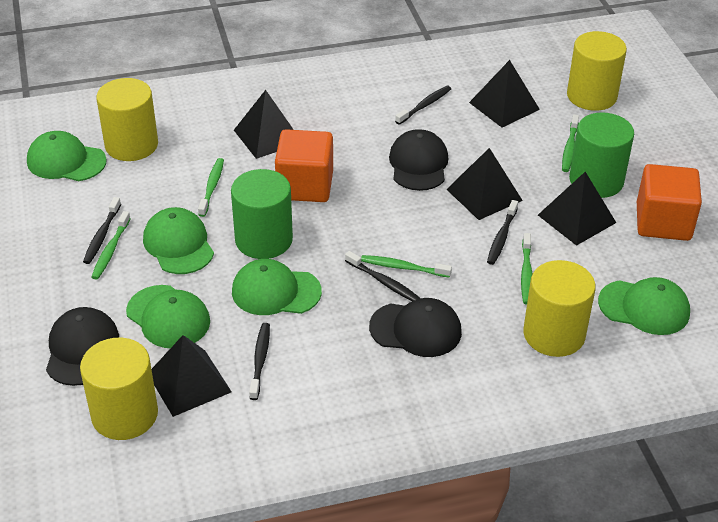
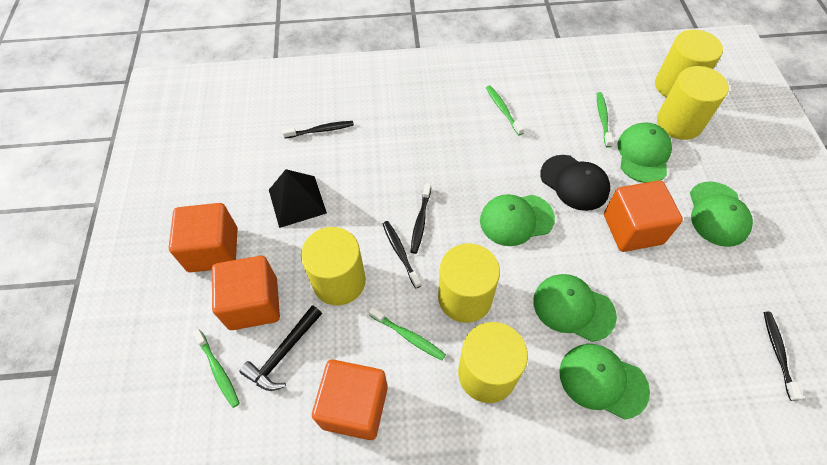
black cap: 3 -> 1
black hammer: 0 -> 1
black pyramid: 5 -> 1
black toothbrush: 5 -> 4
green cylinder: 2 -> 0
green toothbrush: 5 -> 4
orange cube: 2 -> 4
yellow cylinder: 4 -> 5

